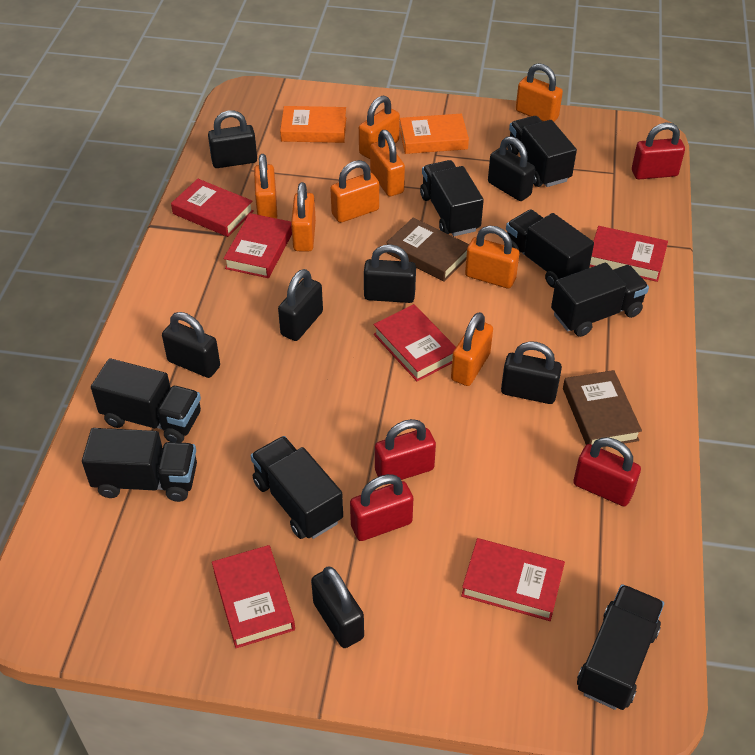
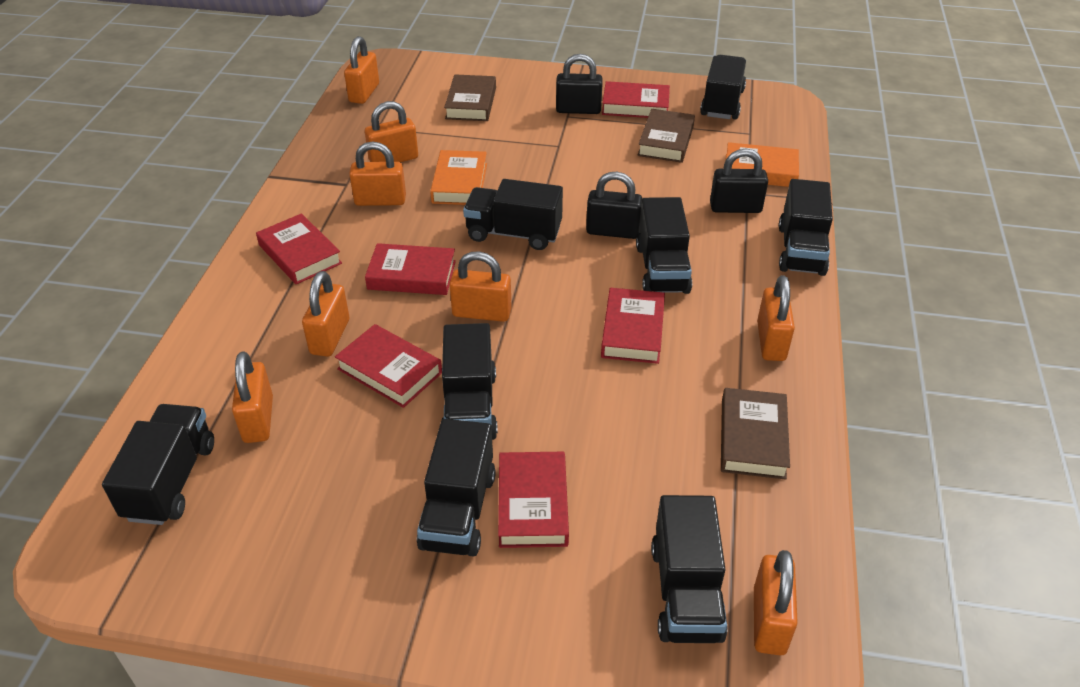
black padlock: 7 -> 3
brown book: 2 -> 3
red padlock: 4 -> 0

